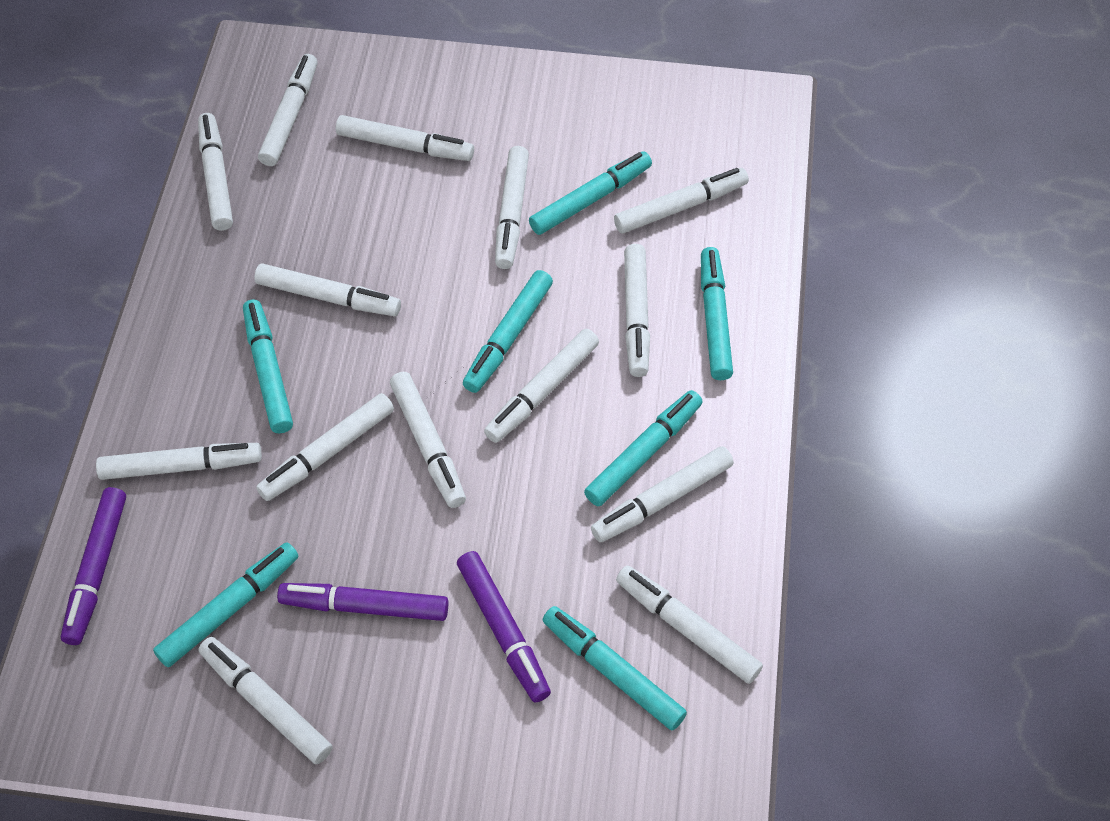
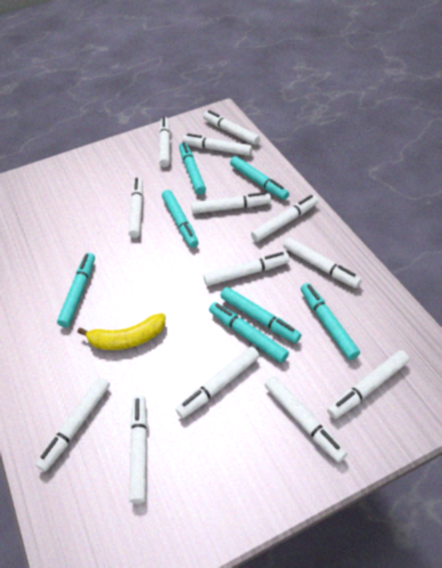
purple marker: 3 -> 0
white marker: 14 -> 13
yellow banana: 0 -> 1

